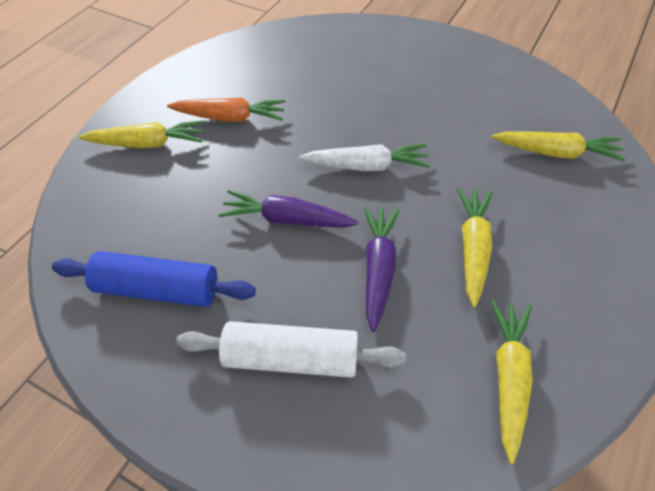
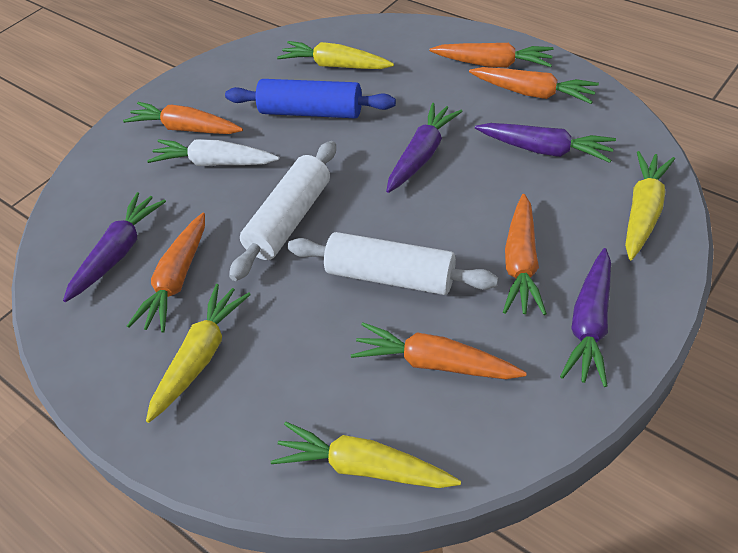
orange carrot: 1 -> 6
purple carrot: 2 -> 4
white rolling pin: 1 -> 2

